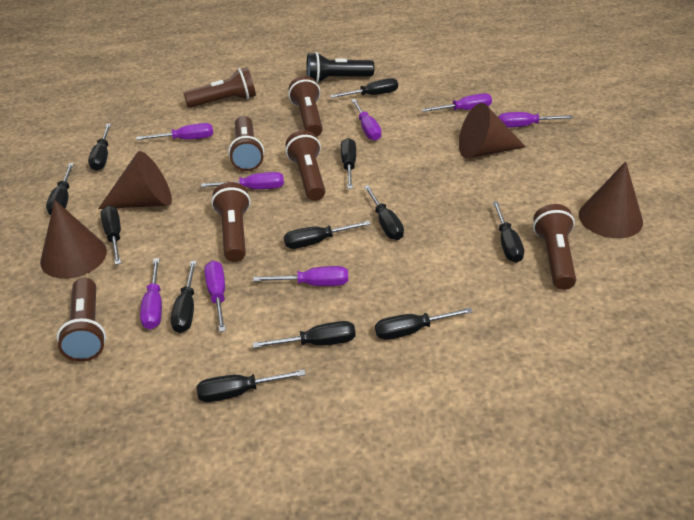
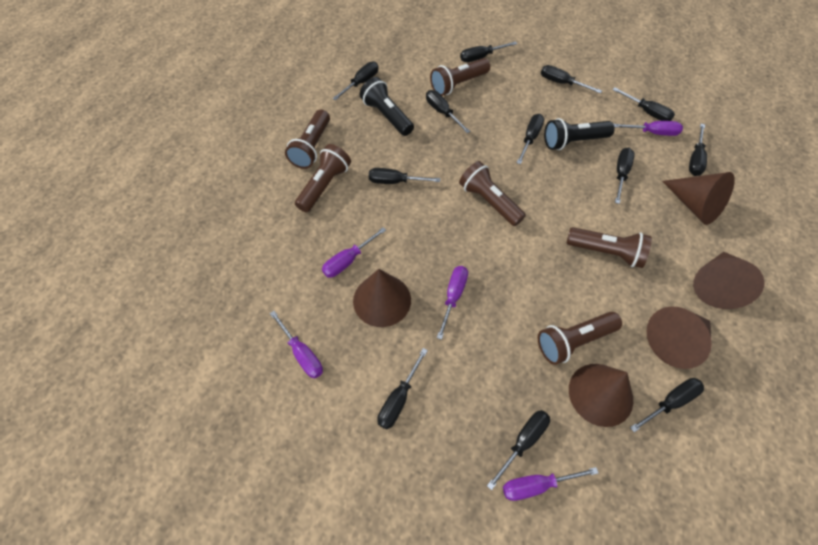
black flashlight: 1 -> 2
brown cone: 4 -> 5
brown flashlight: 7 -> 6
purple screwdriver: 8 -> 5

